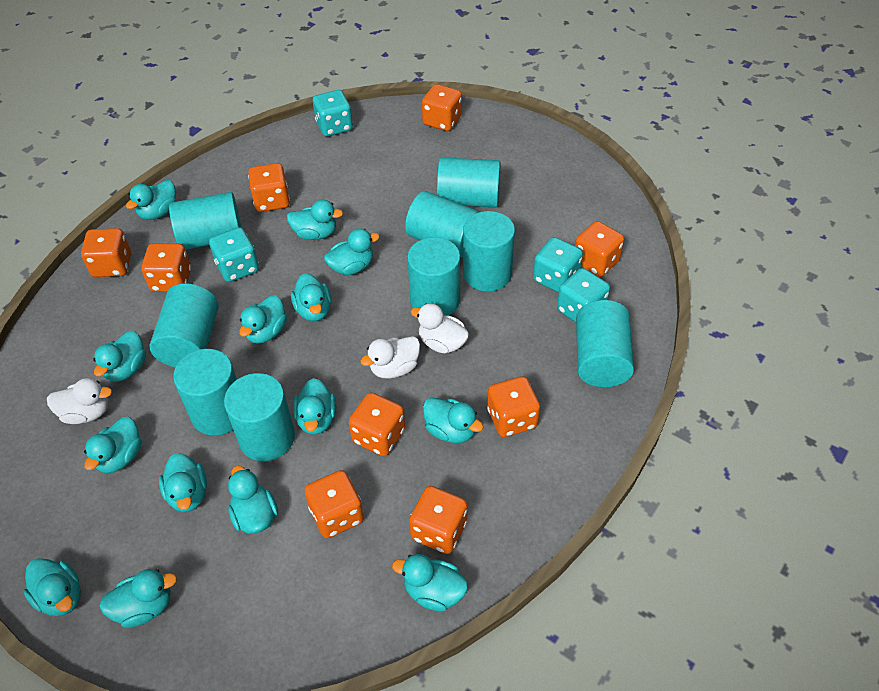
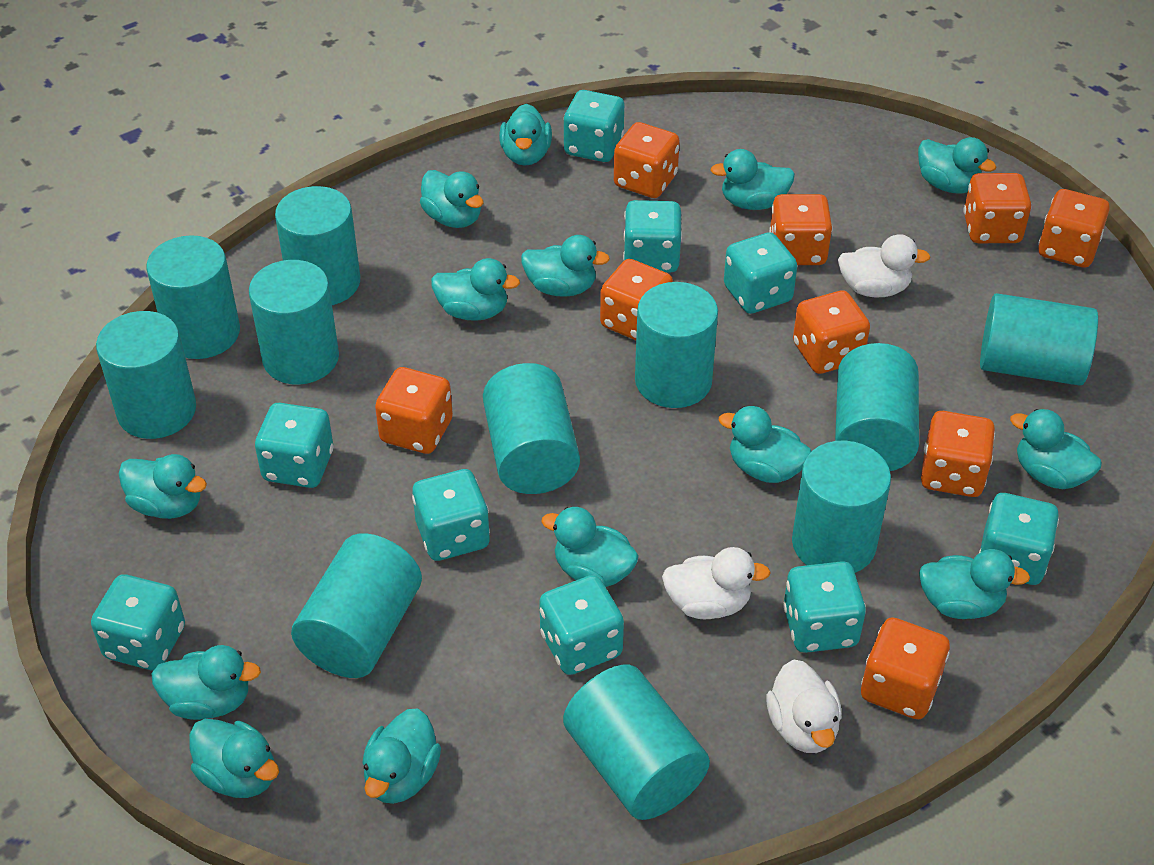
turquoise cylinder: 9 -> 11
turquoise dice: 4 -> 9

